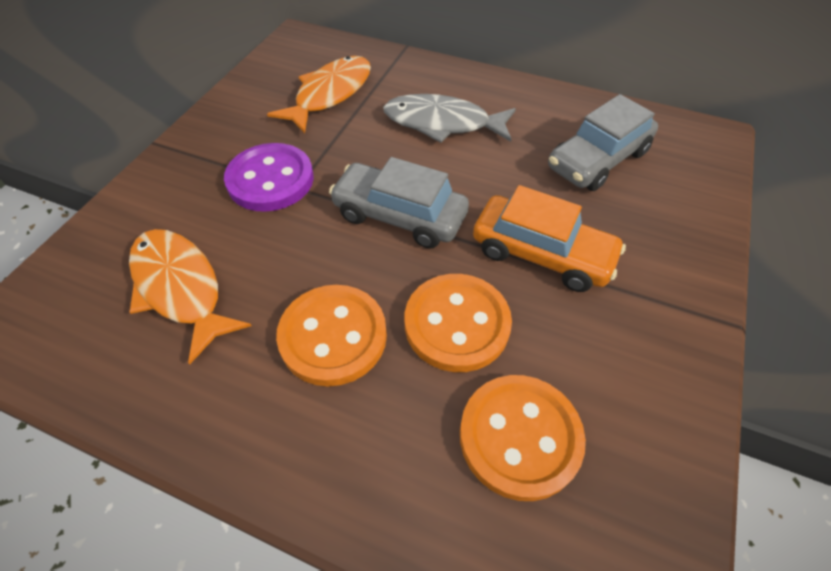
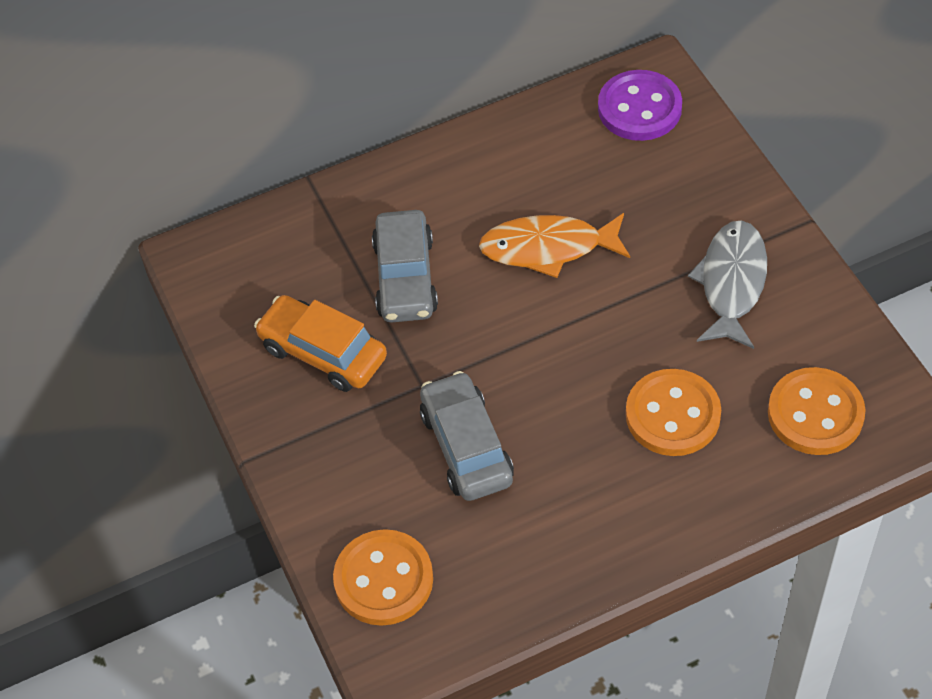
orange fish: 2 -> 1

